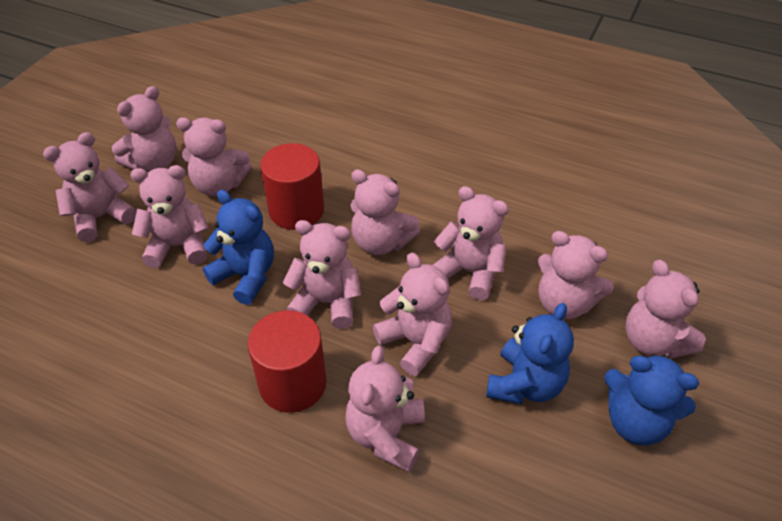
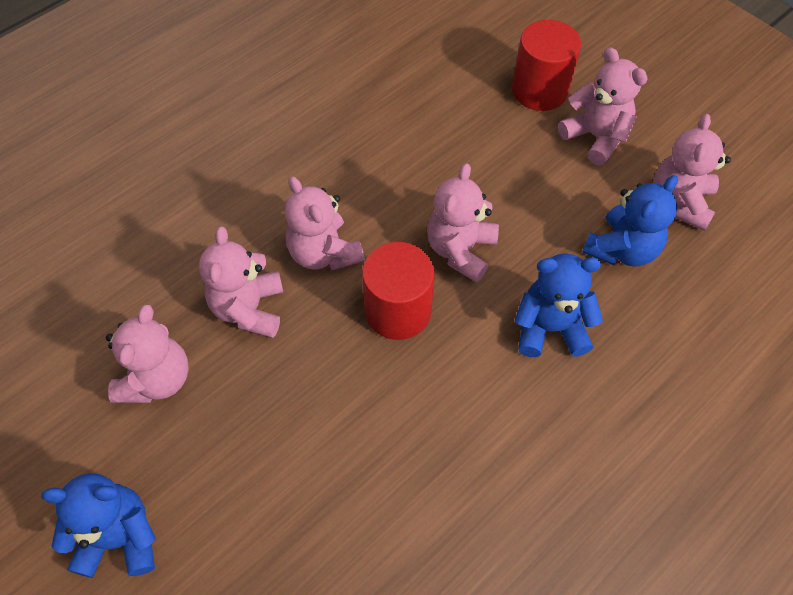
pink teddy bear: 11 -> 6

